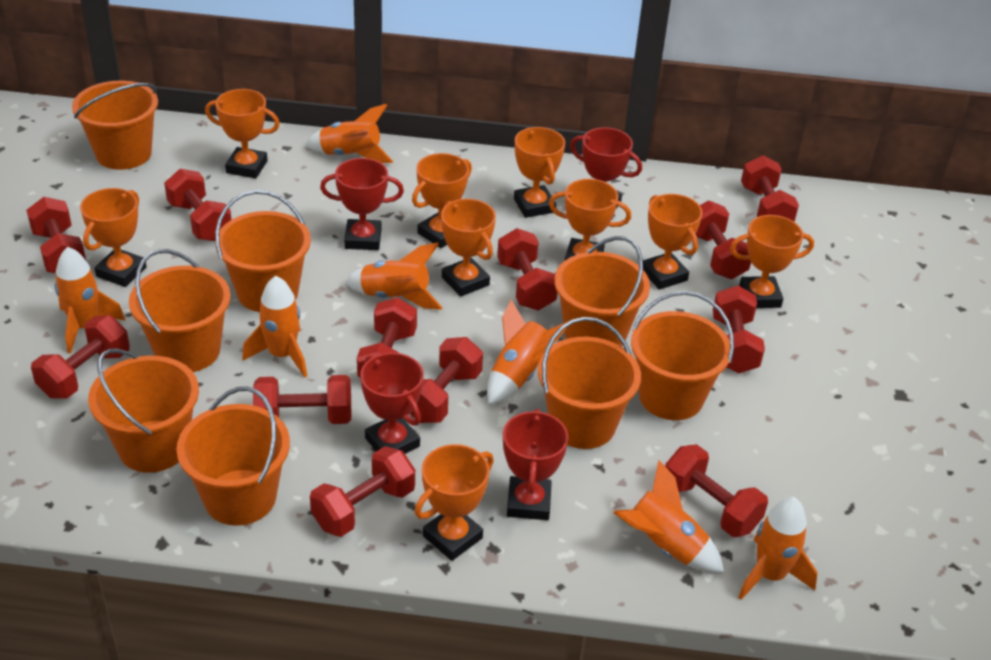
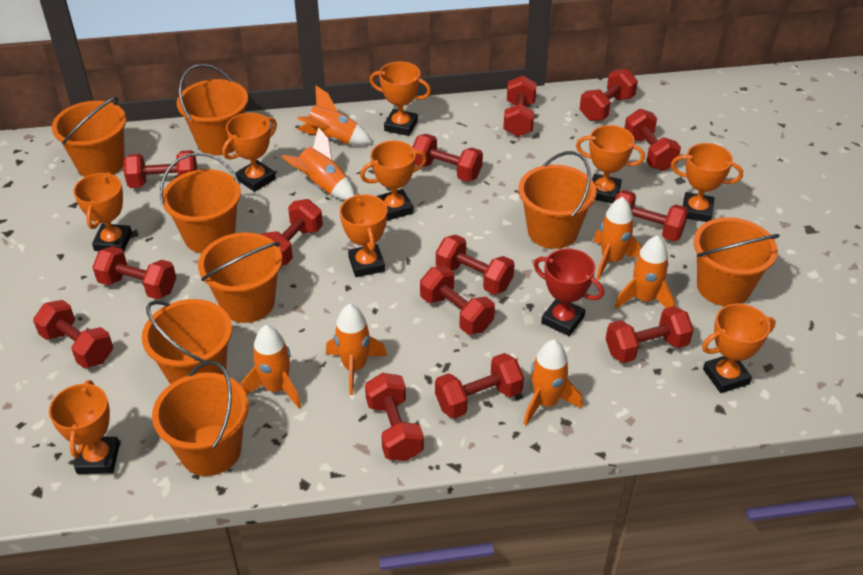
red dumbbell: 12 -> 14
red trophy: 4 -> 1

